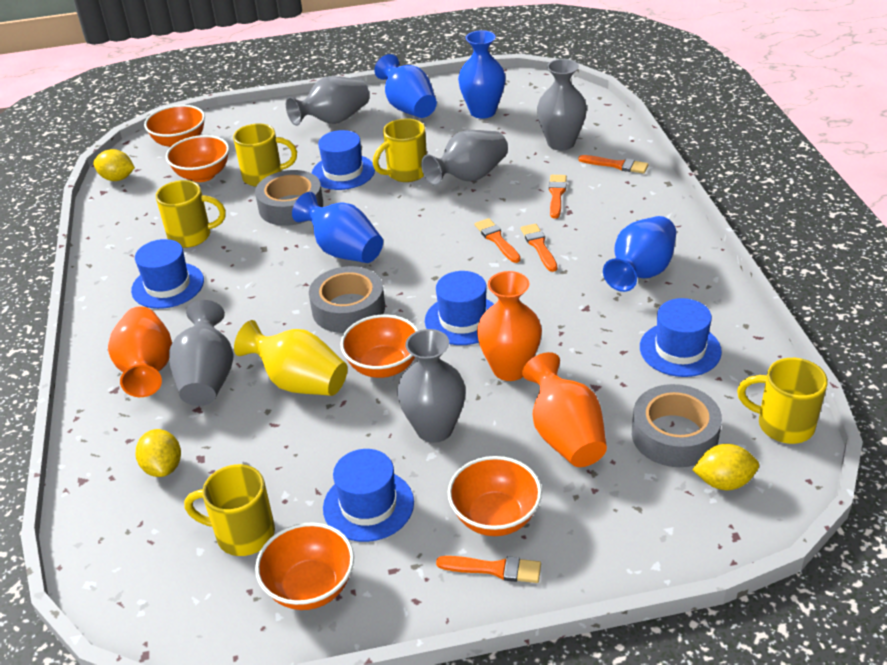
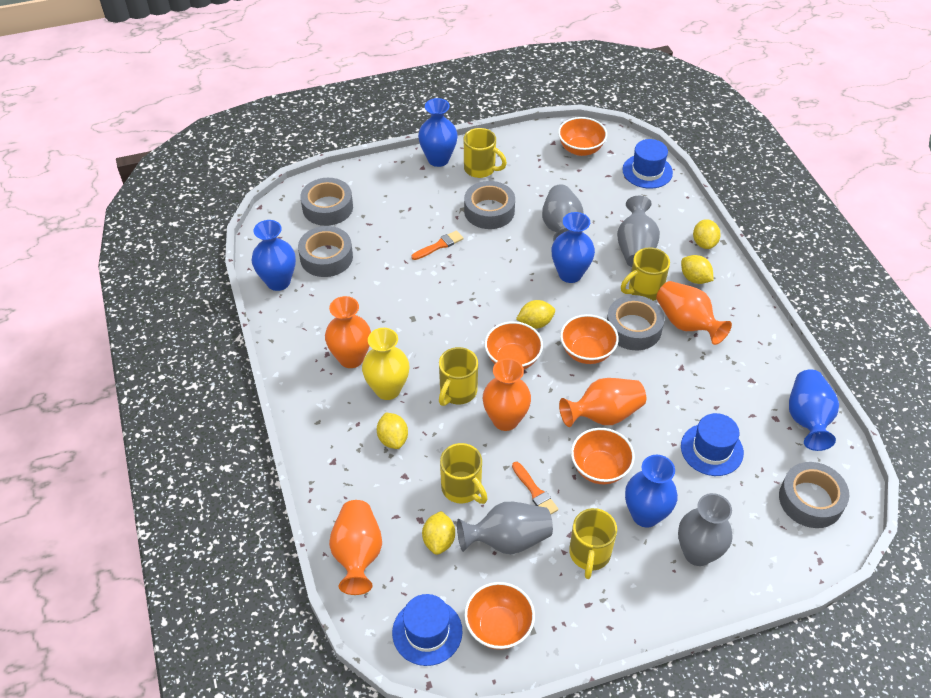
blue hat: 5 -> 3
blue vase: 4 -> 5
grey tape: 3 -> 5
grey vase: 5 -> 4
orange brush: 5 -> 2
orange vase: 3 -> 5
yellow lemon: 3 -> 5

